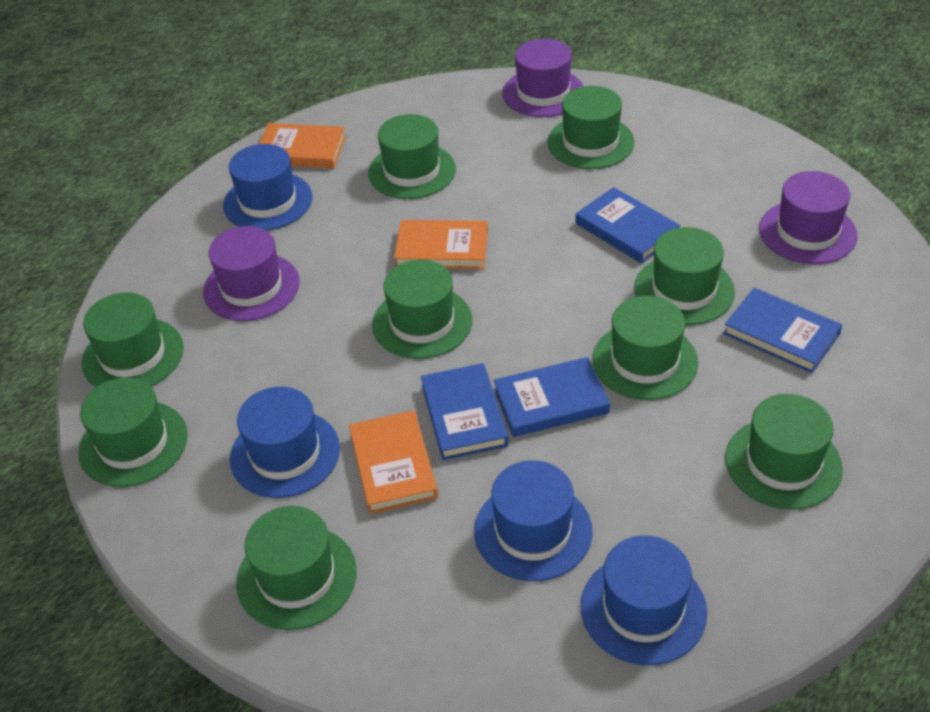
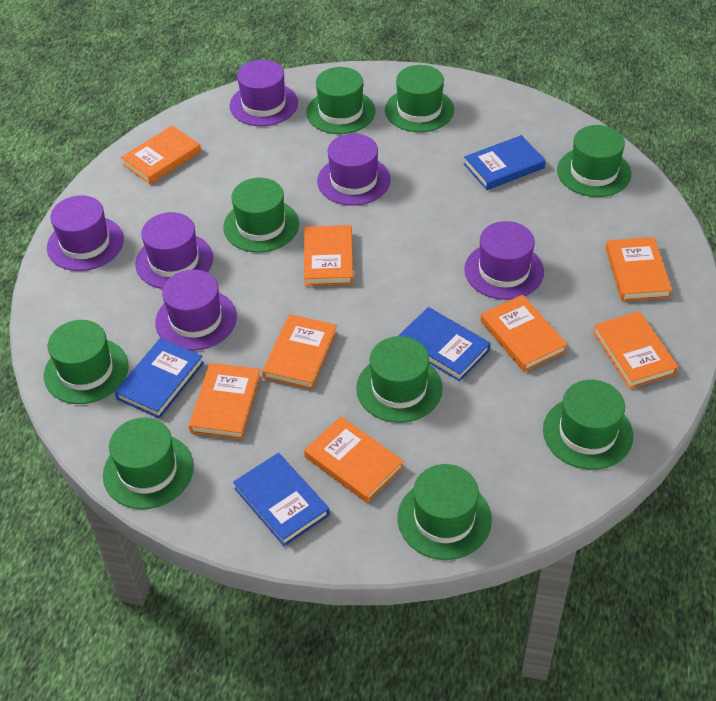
blue hat: 4 -> 0
orange book: 3 -> 8
purple hat: 3 -> 6

